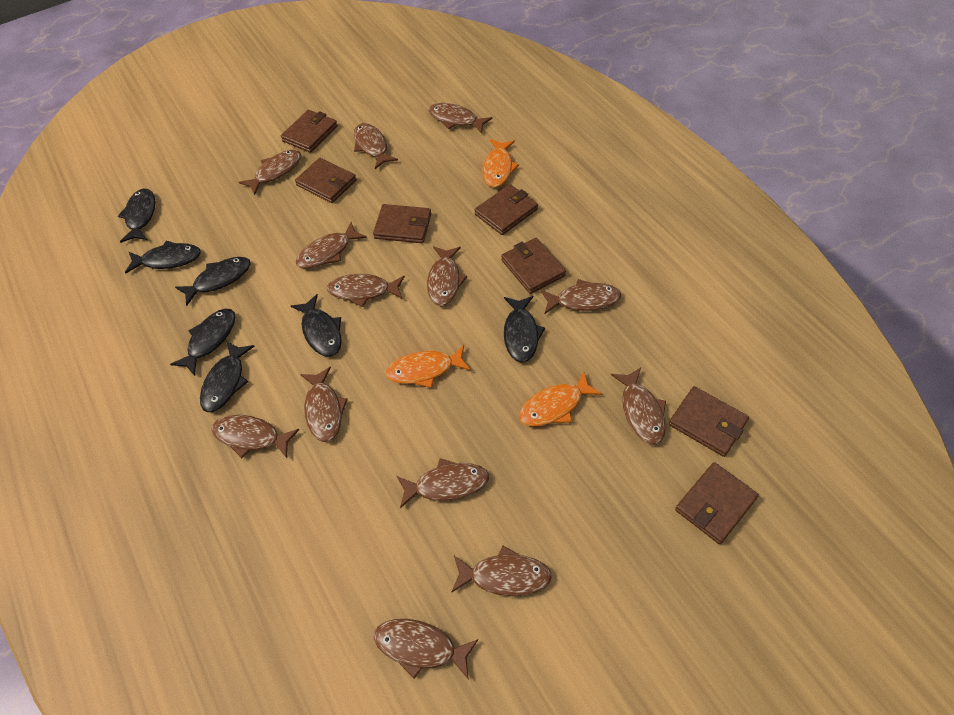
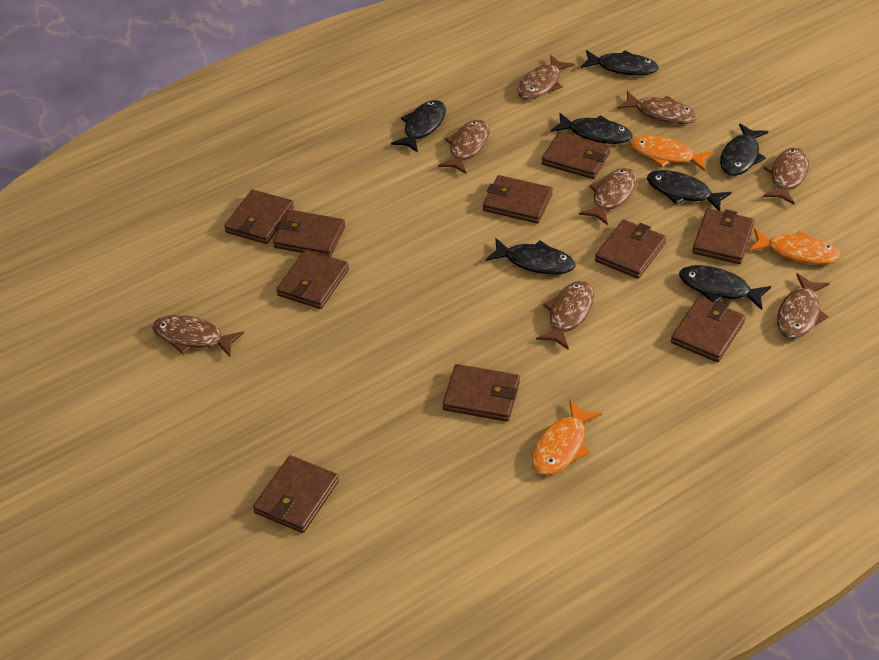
brown fish: 13 -> 8
brown wallet: 7 -> 10

